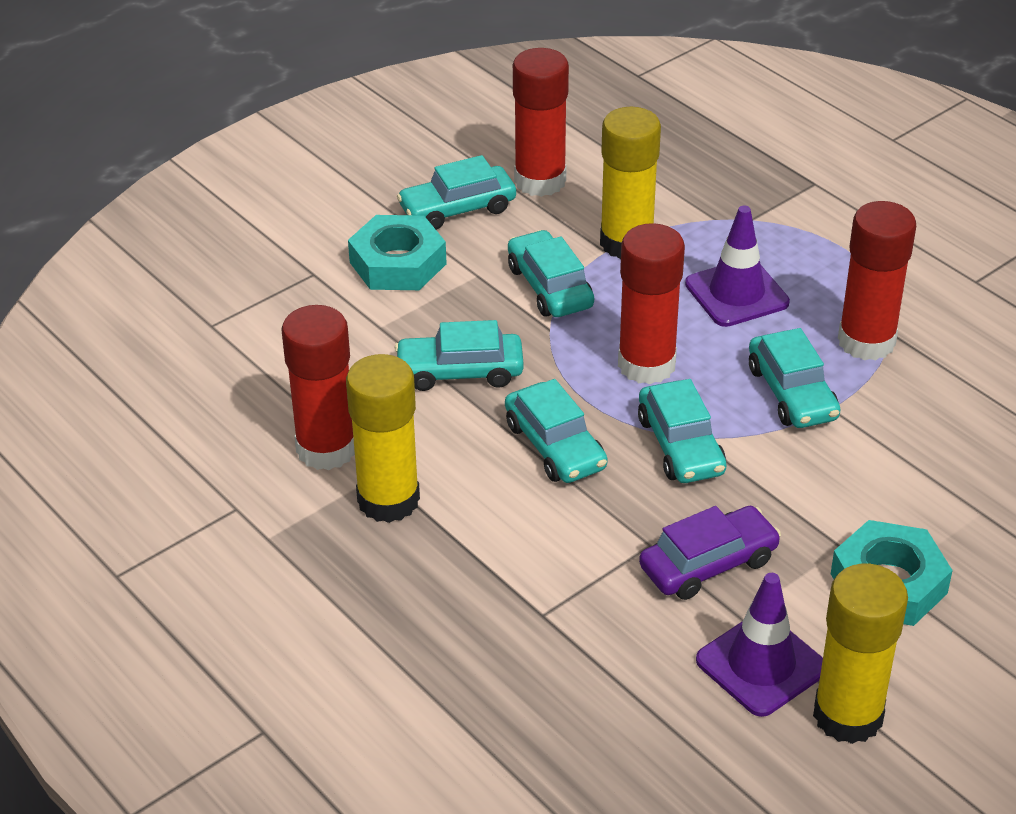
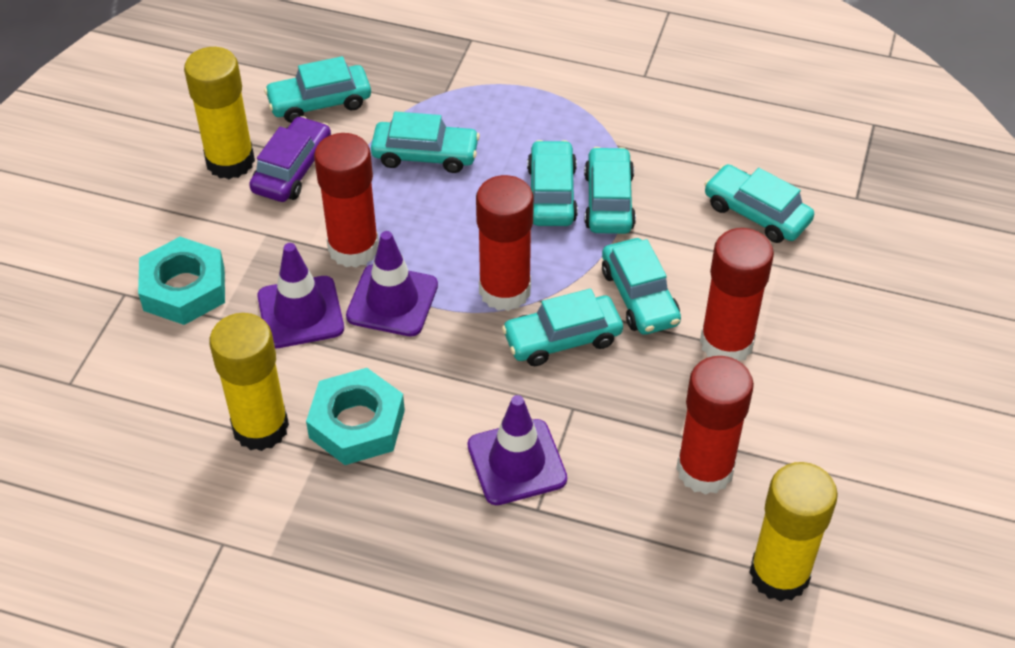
purple traffic cone: 2 -> 3
turquoise car: 6 -> 7

